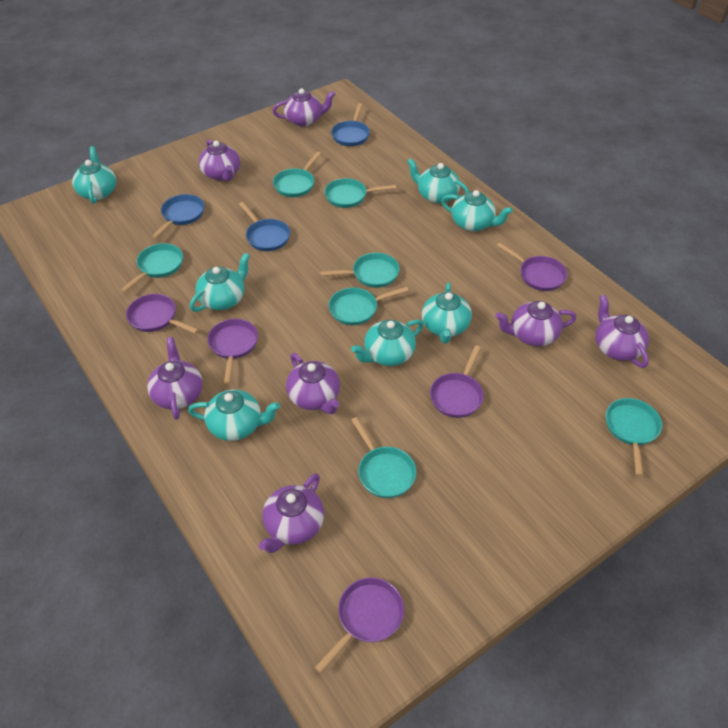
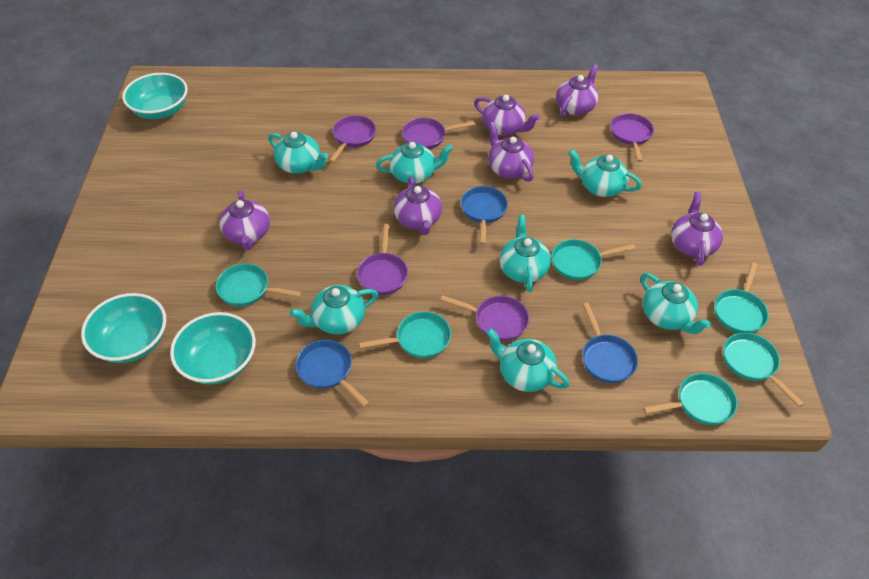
purple teapot: 7 -> 6
turquoise bowl: 0 -> 3
turquoise pan: 7 -> 6

